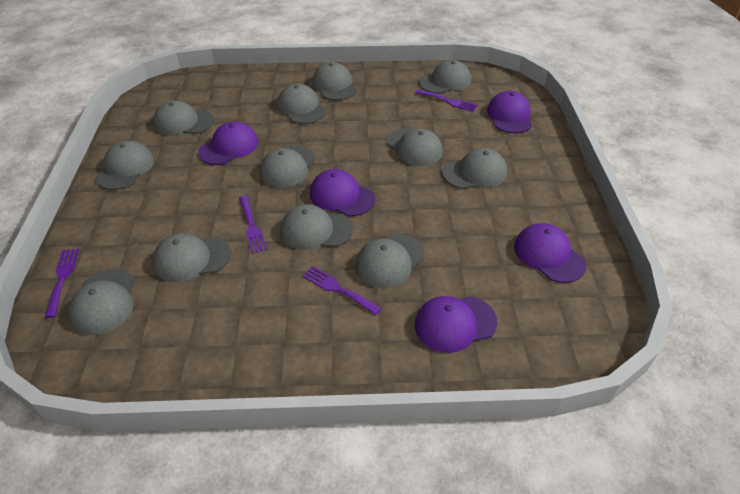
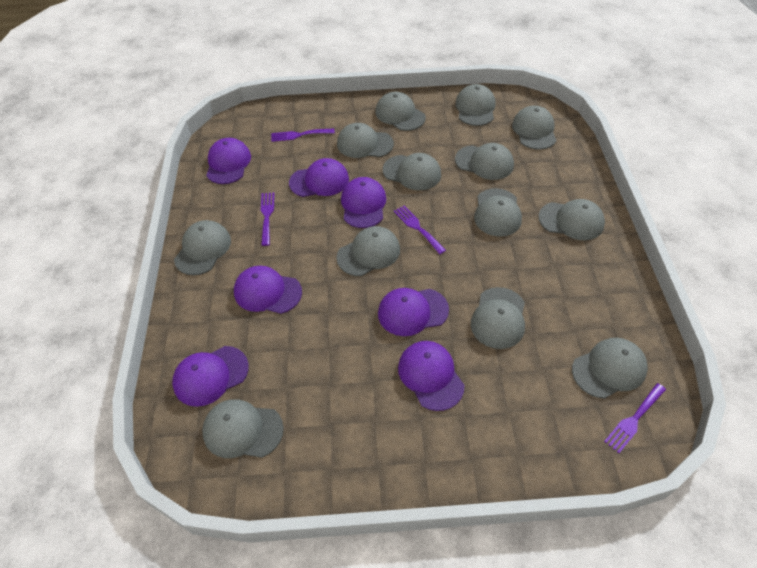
grey cap: 12 -> 13
purple cap: 5 -> 7

